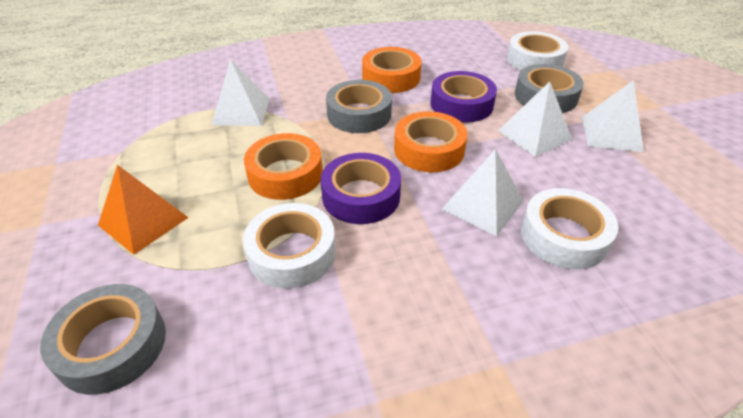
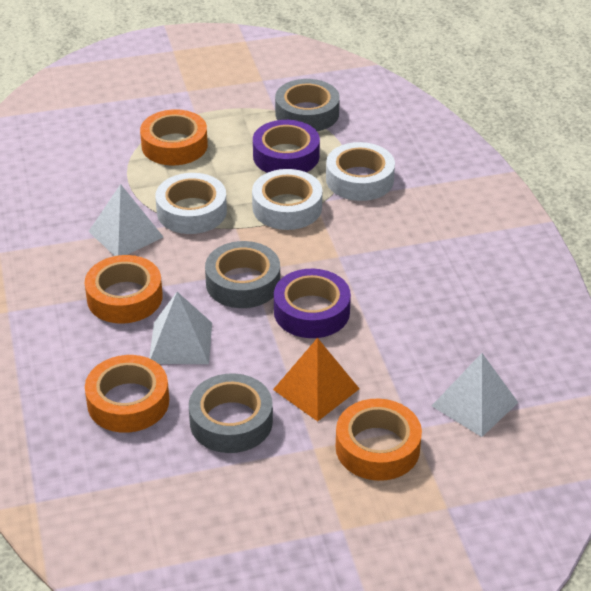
orange tape: 3 -> 4
white pyramid: 4 -> 3

